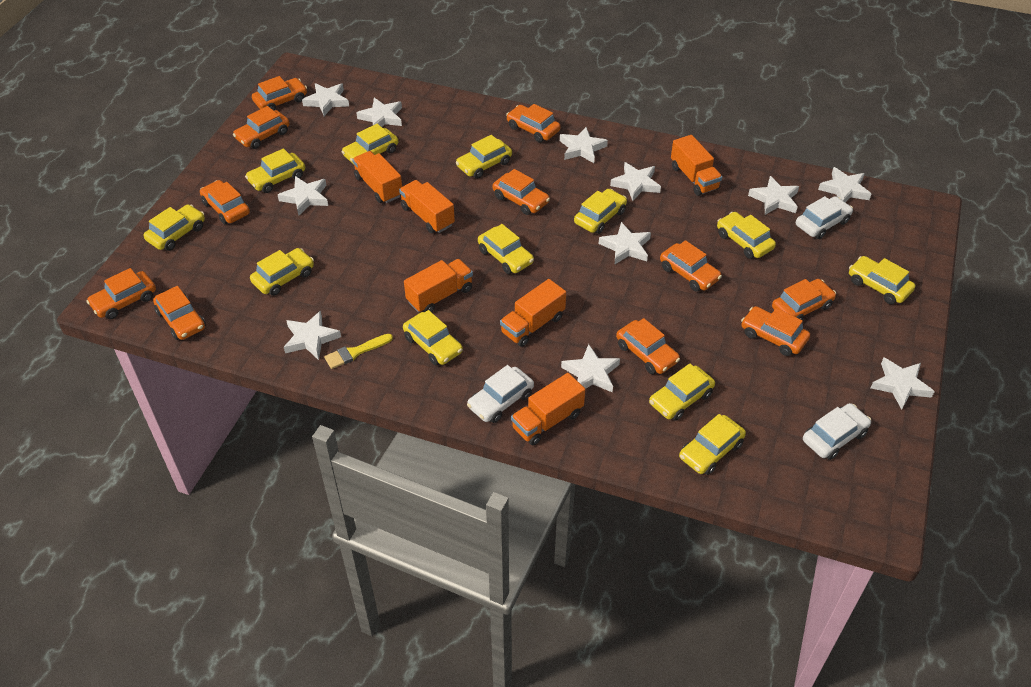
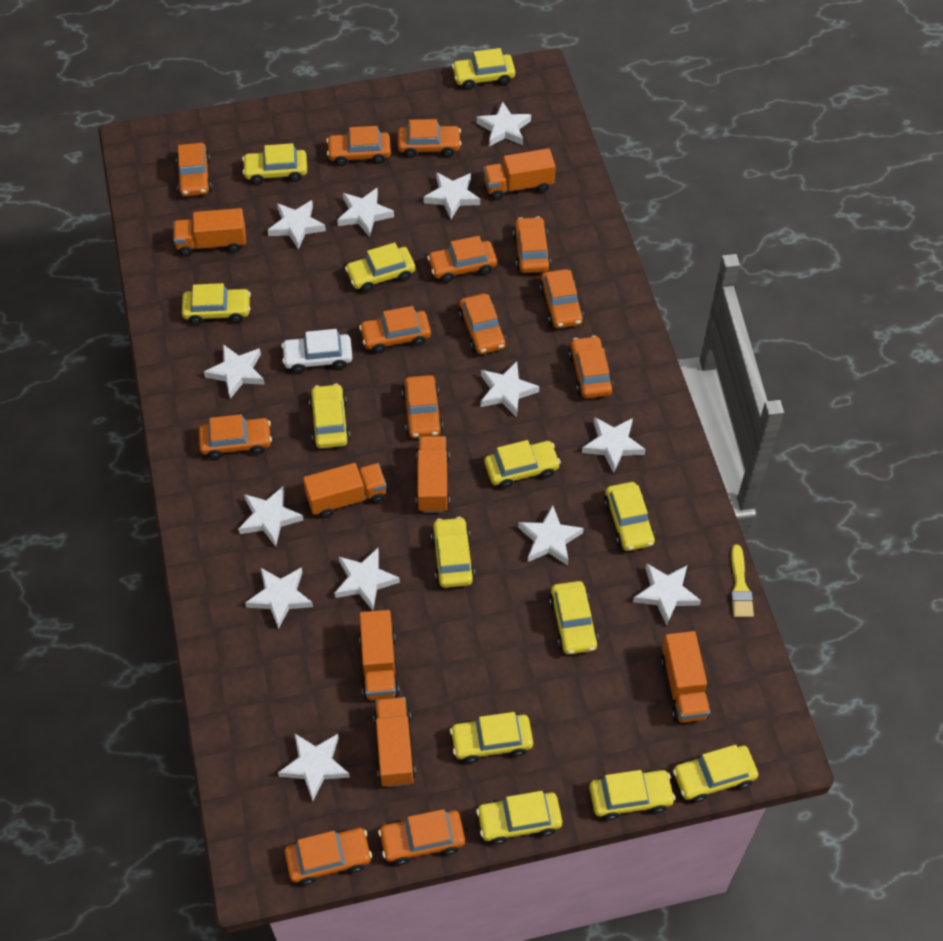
orange car: 11 -> 13
orange truck: 6 -> 7
white car: 3 -> 1
white star: 11 -> 13
yellow car: 12 -> 13

